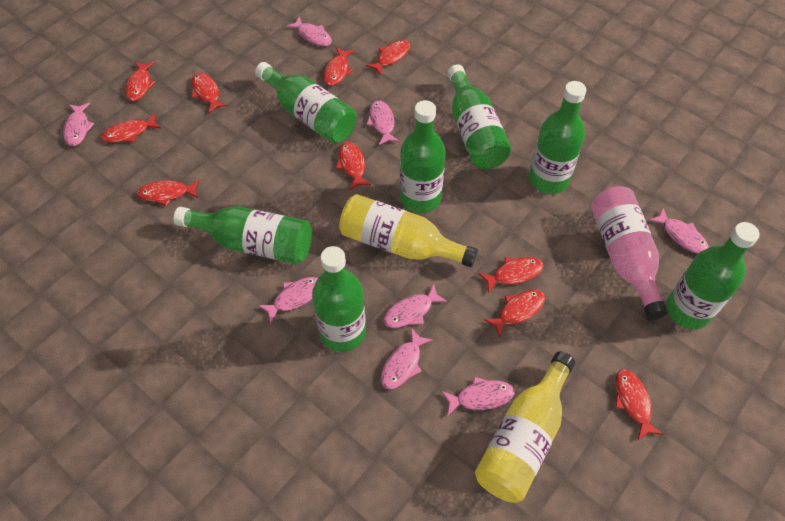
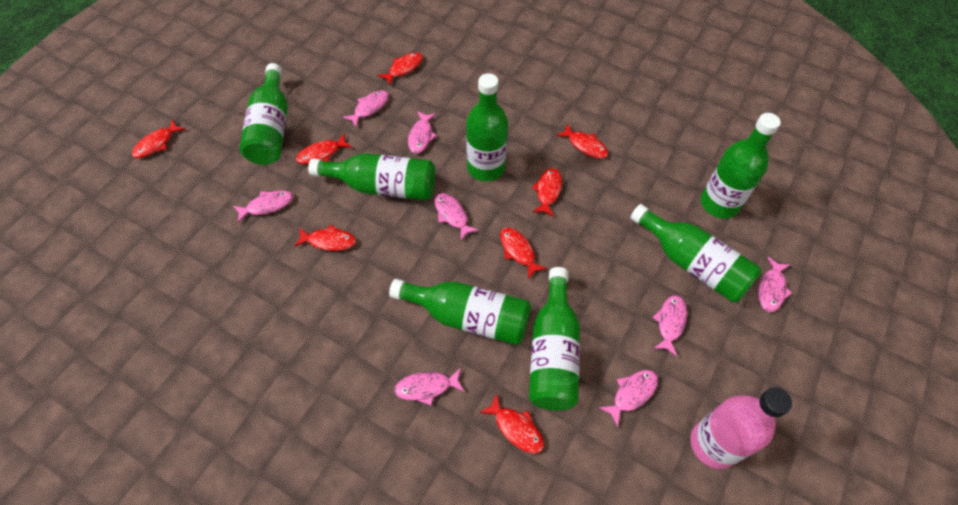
red fish: 10 -> 8
yellow bottle: 2 -> 0

